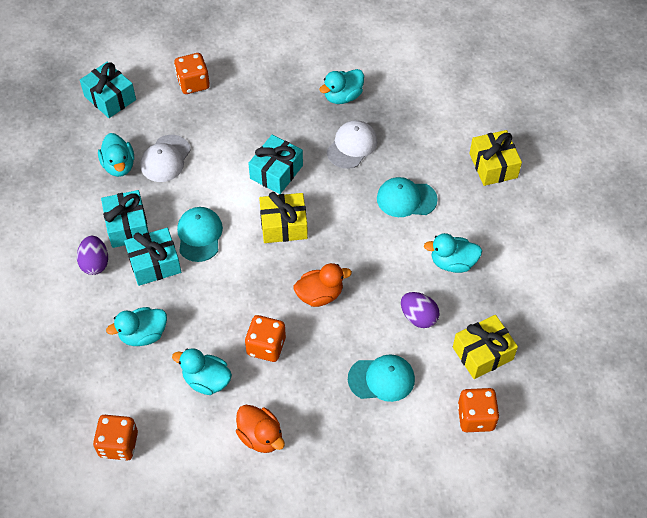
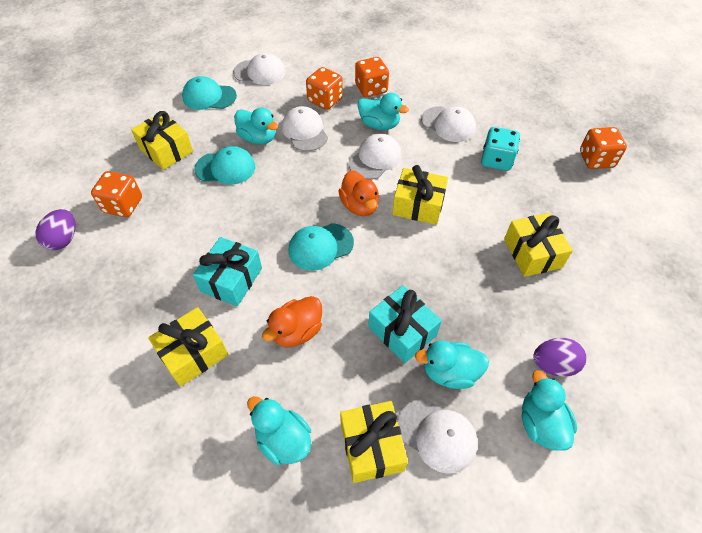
turquoise dice: 0 -> 1
turquoise gift: 4 -> 2
white cap: 2 -> 5
yellow gift: 3 -> 5

